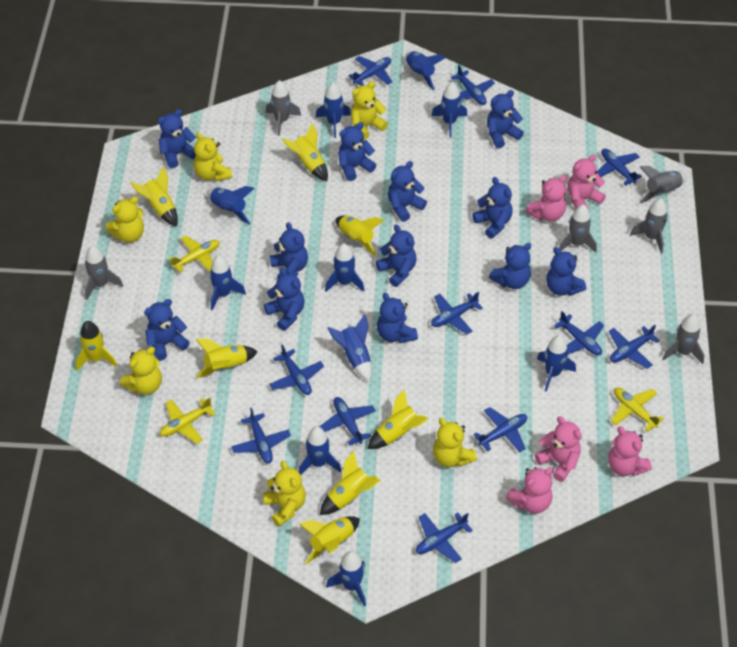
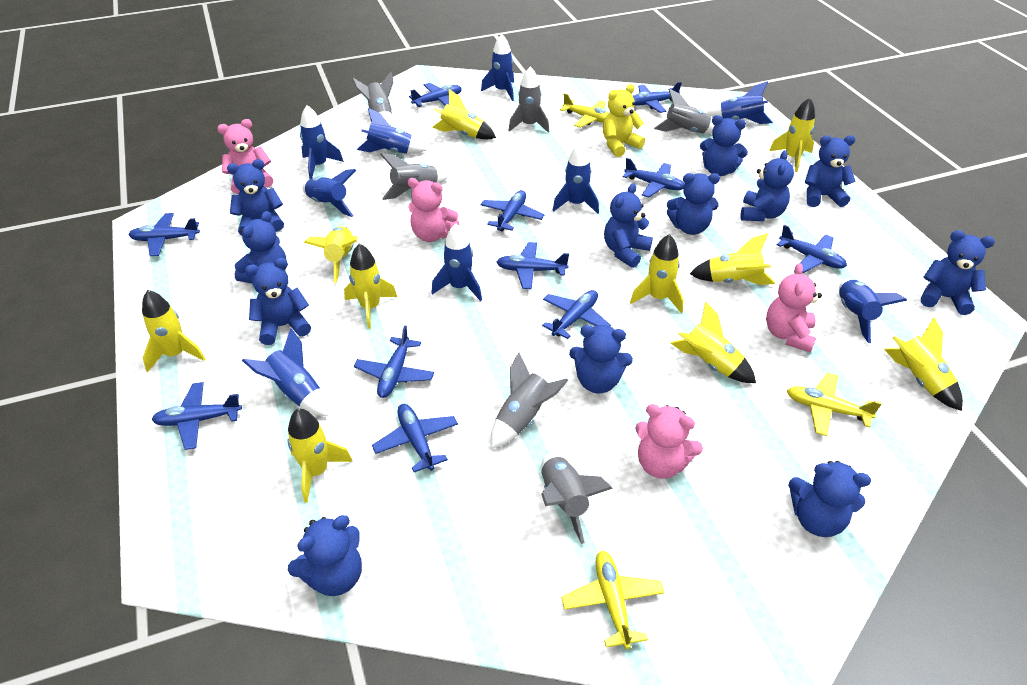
blue rocket: 10 -> 9
pink teddy bear: 5 -> 4
yellow rocket: 8 -> 10
yellow teddy bear: 6 -> 1

